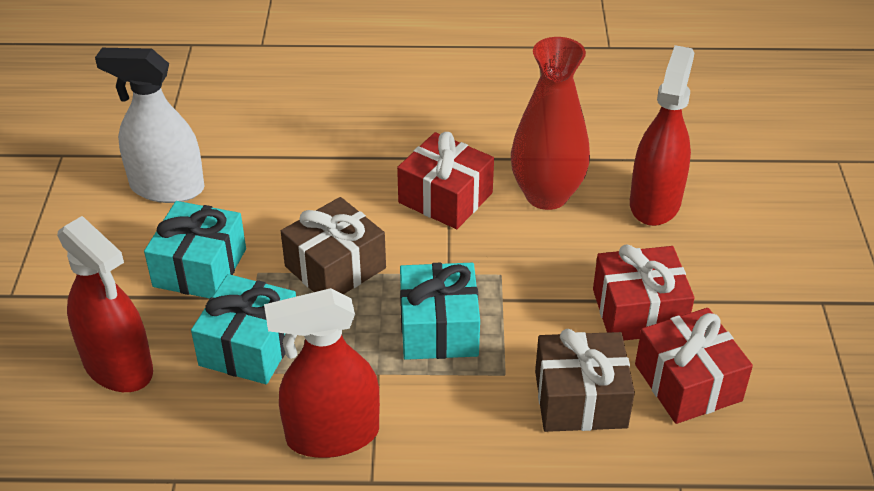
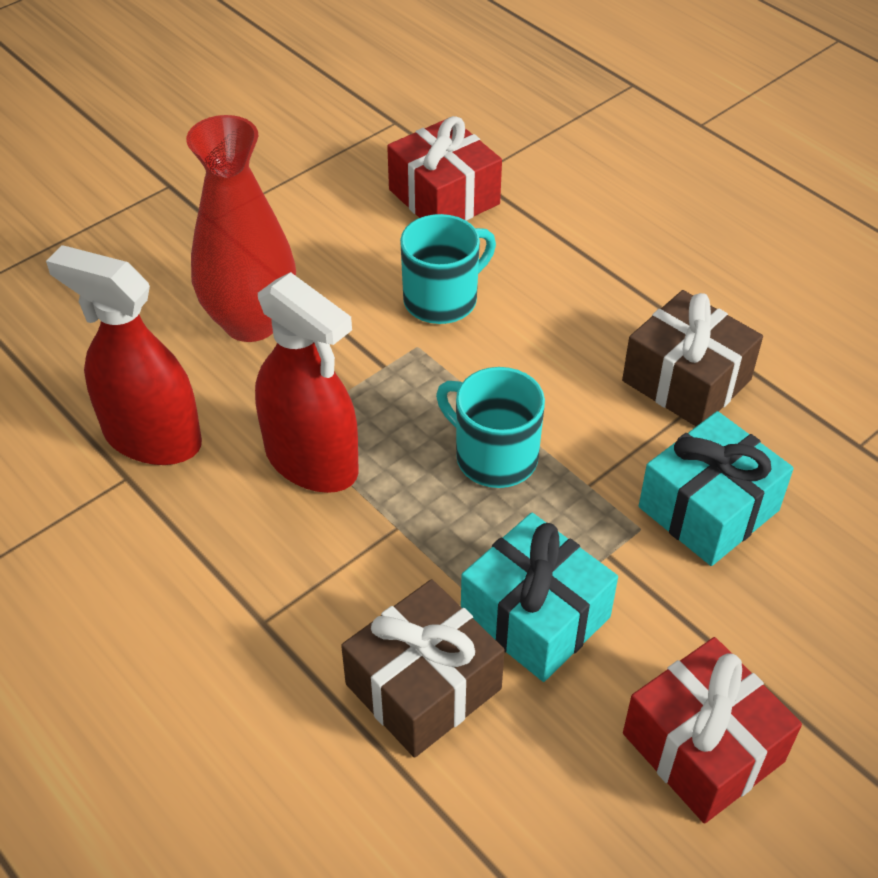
red gift: 3 -> 2
red spray bottle: 3 -> 2
turquoise gift: 3 -> 2
turquoise mug: 0 -> 2
white spray bottle: 1 -> 0

